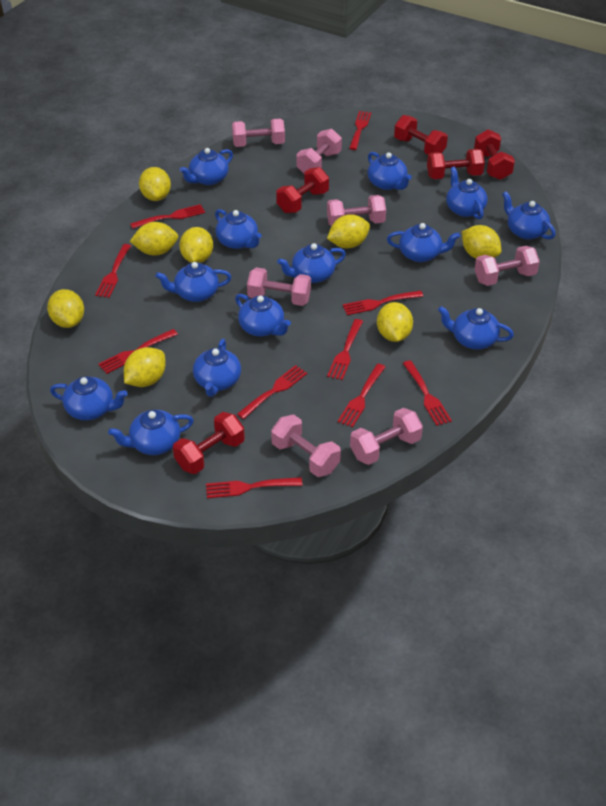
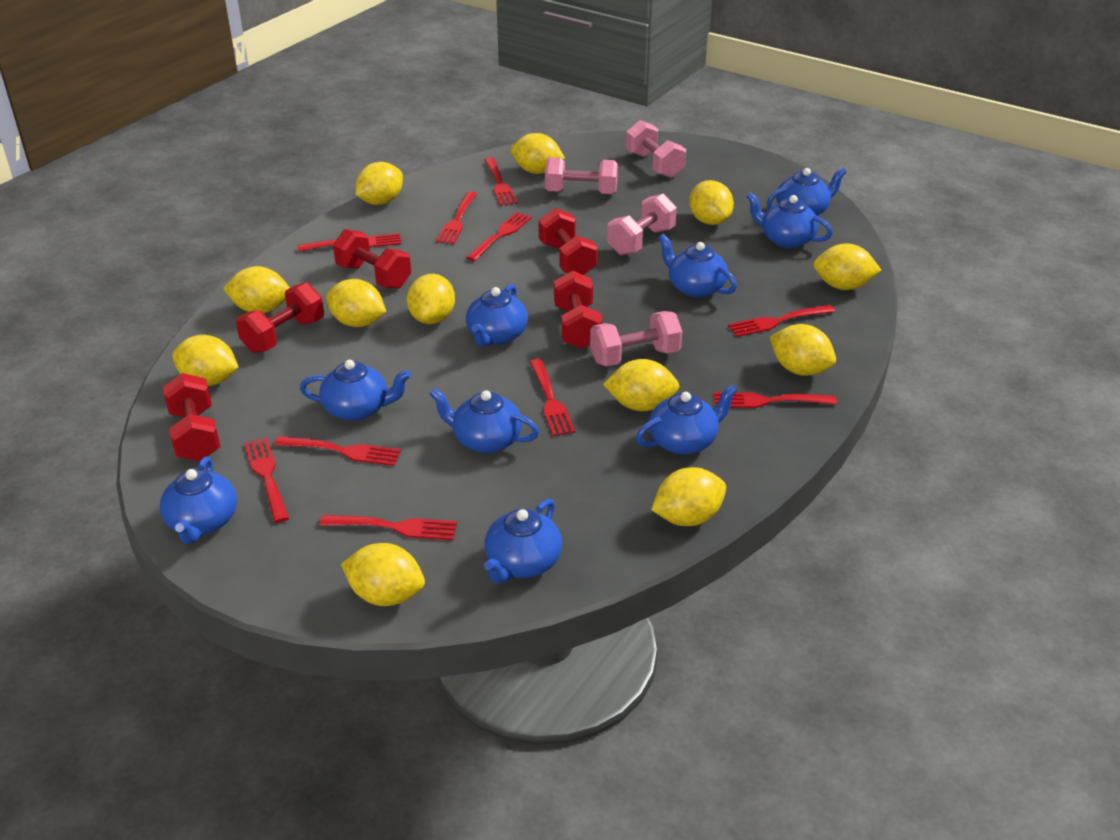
blue teapot: 13 -> 9
pink dumbbell: 7 -> 4
yellow lemon: 8 -> 12

